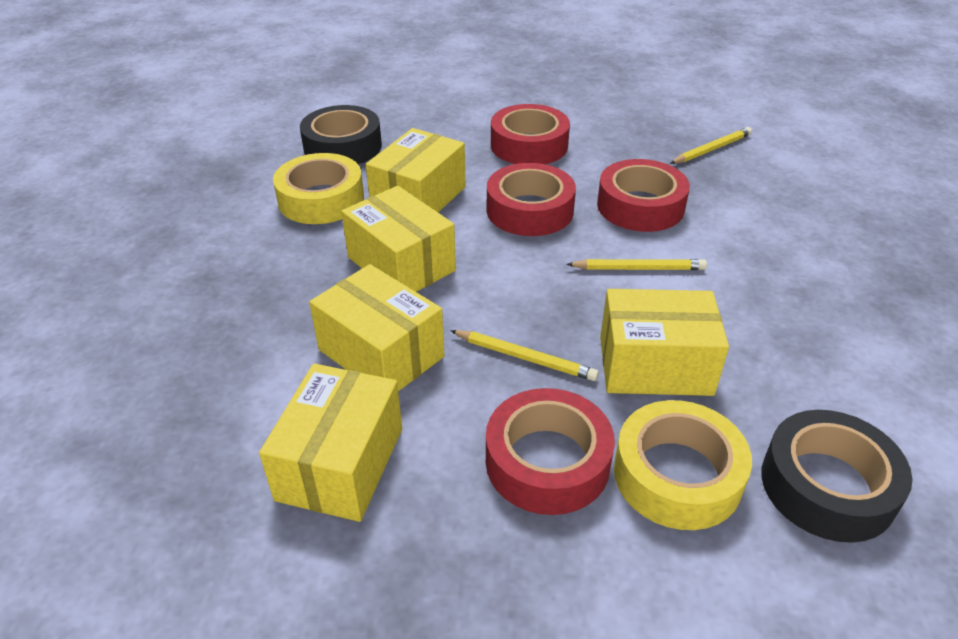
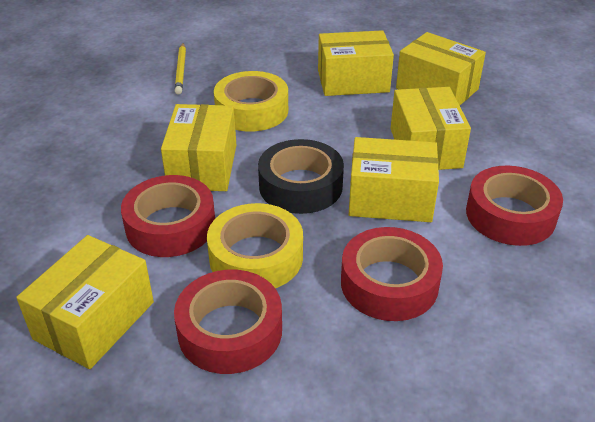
black tape: 2 -> 1
yellow box: 5 -> 6
yellow pencil: 3 -> 1

